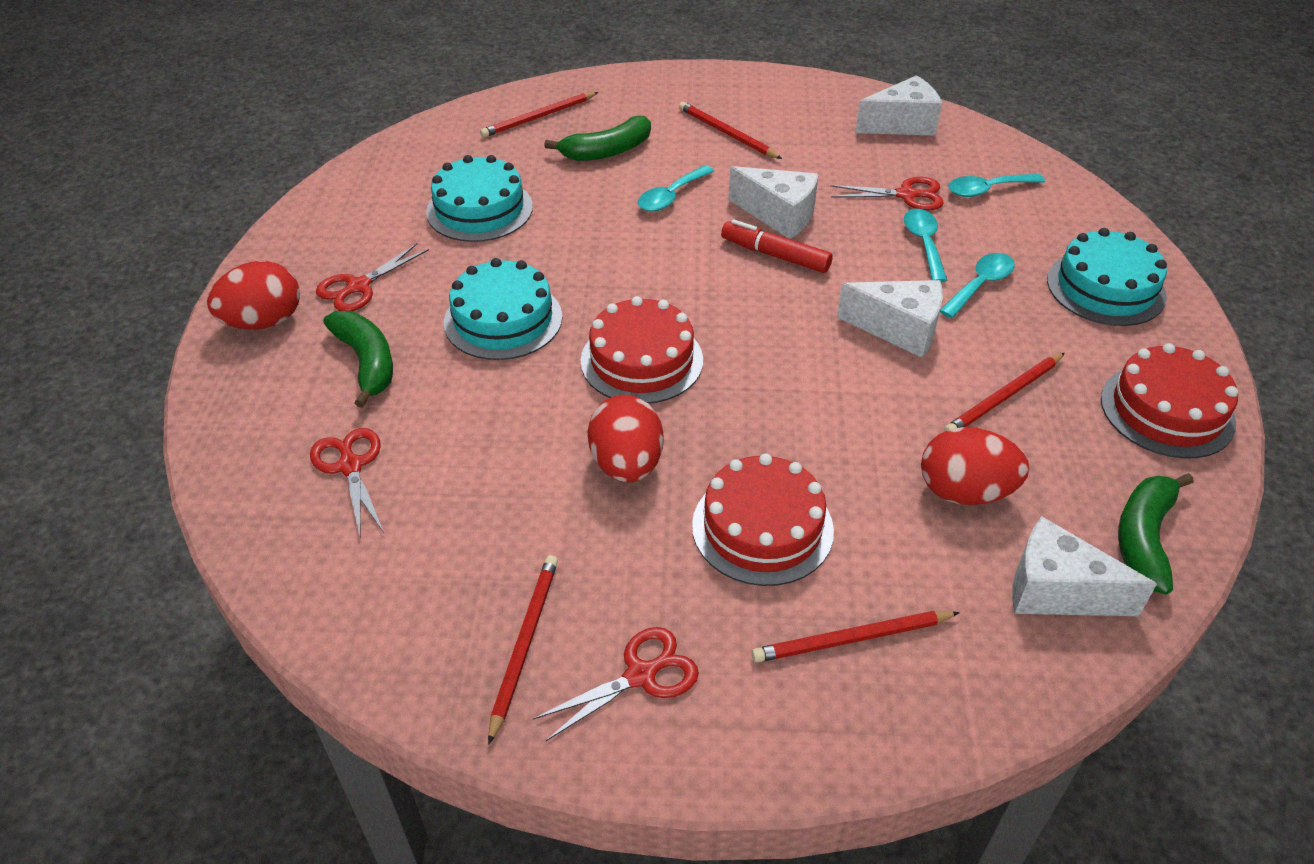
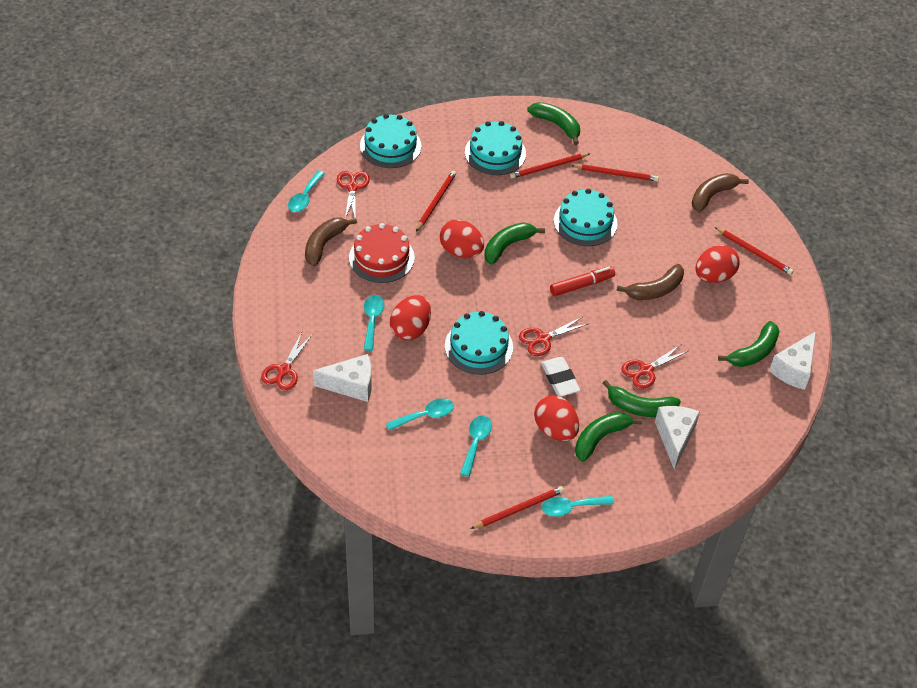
brown banana: 0 -> 3
green banana: 3 -> 5
red cake: 3 -> 1
red egg: 3 -> 4
turquoise cake: 3 -> 4
turquoise spoon: 4 -> 5
white cheese: 4 -> 3
white eraser: 0 -> 1

